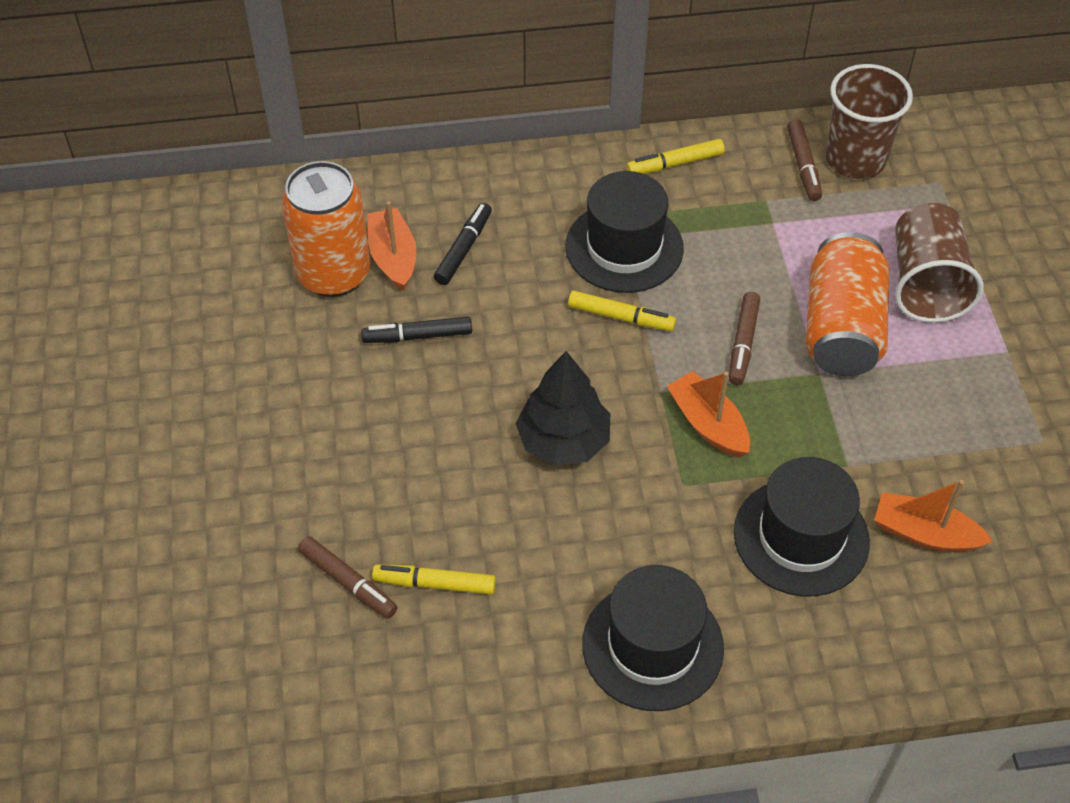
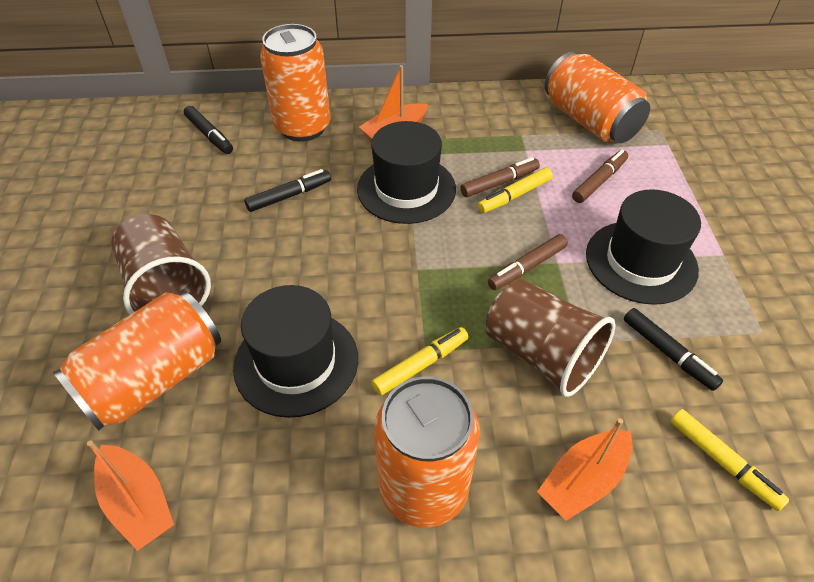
black marker: 2 -> 3
black tree: 1 -> 0
orange can: 2 -> 4

